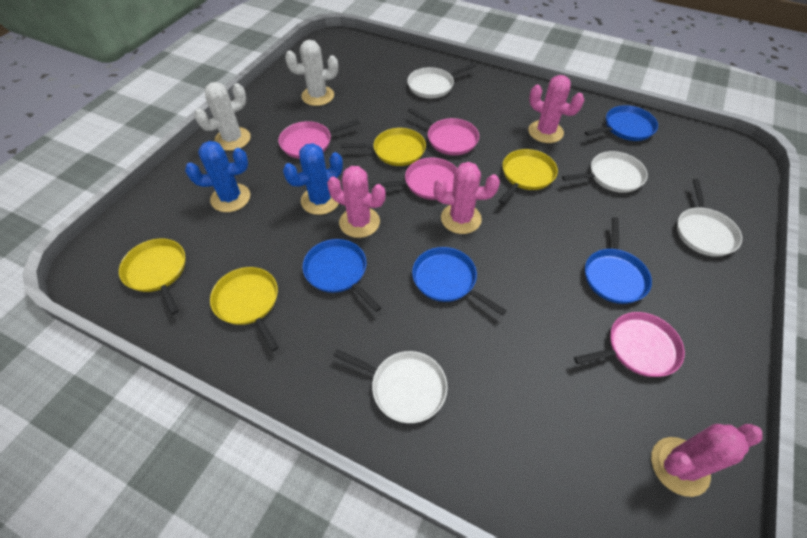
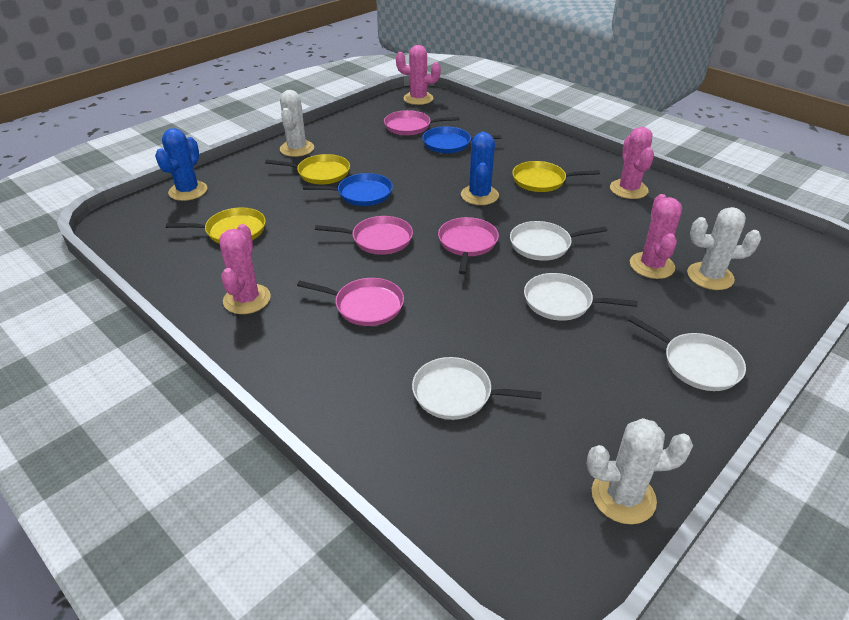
blue pan: 4 -> 2
white cactus: 2 -> 3
yellow pan: 4 -> 3

